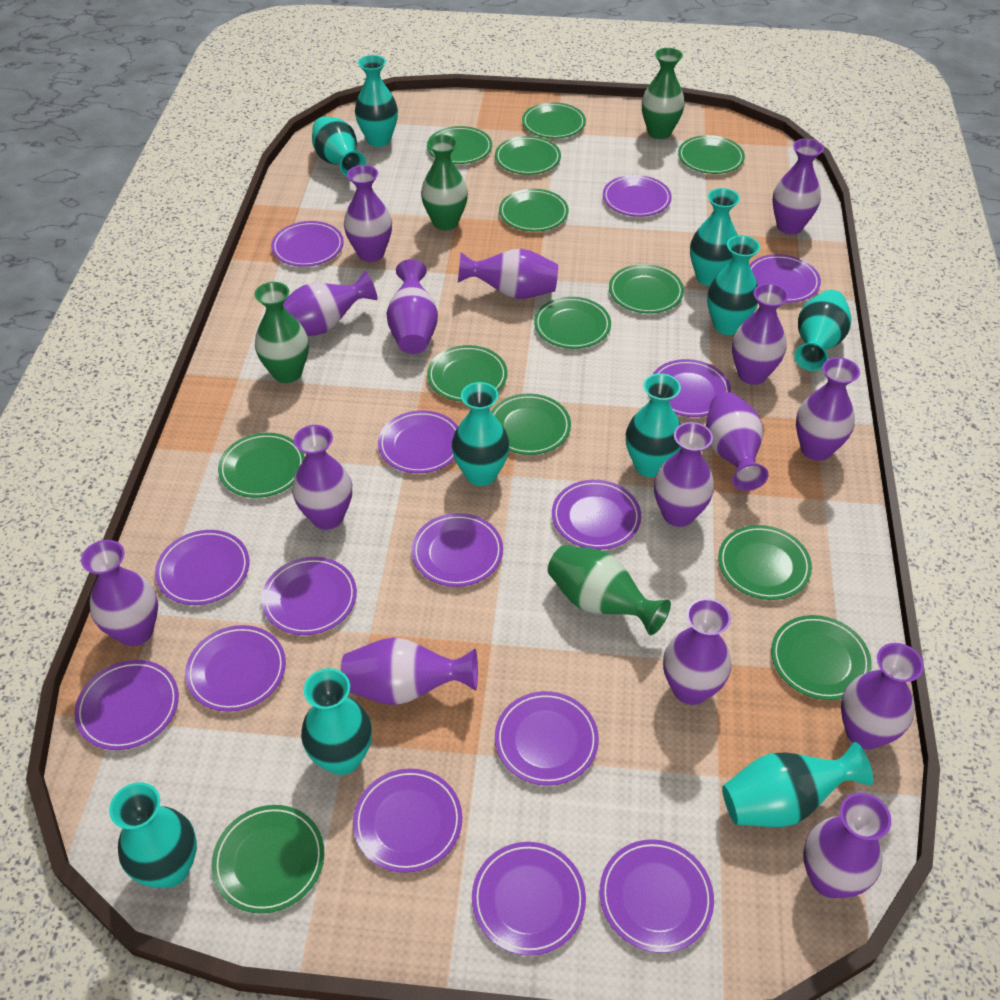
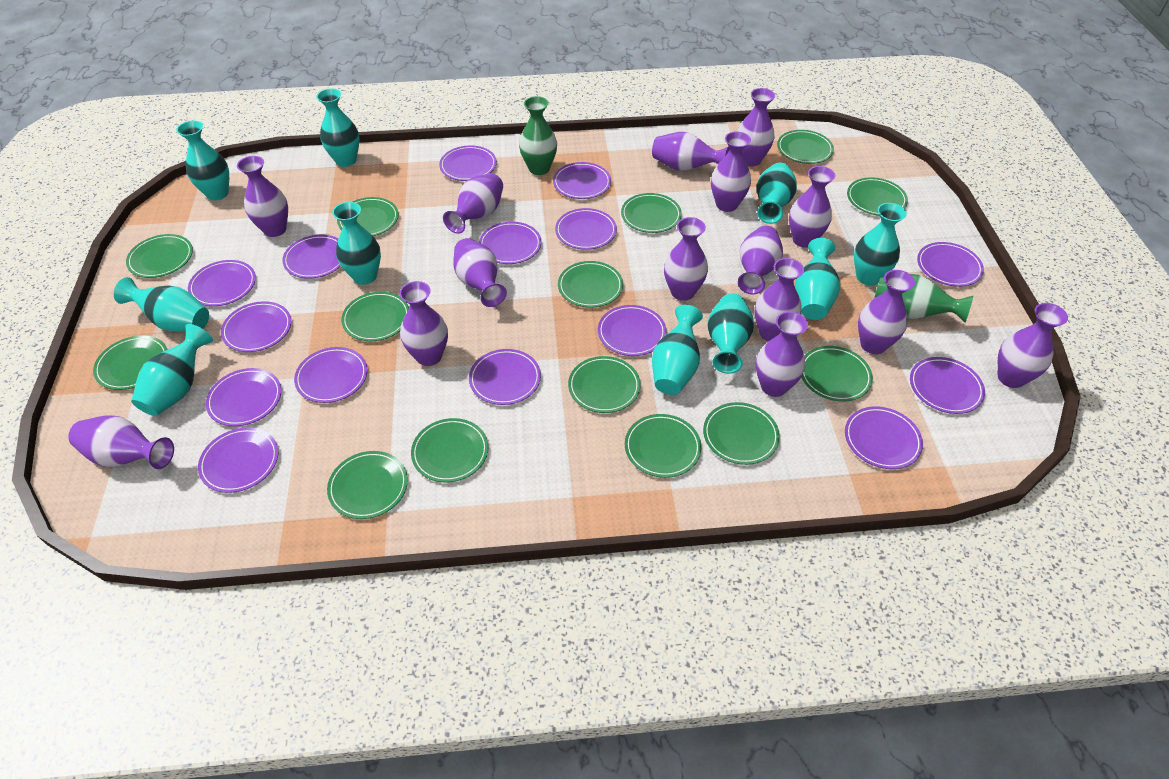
green plate: 13 -> 14
green vase: 4 -> 2

